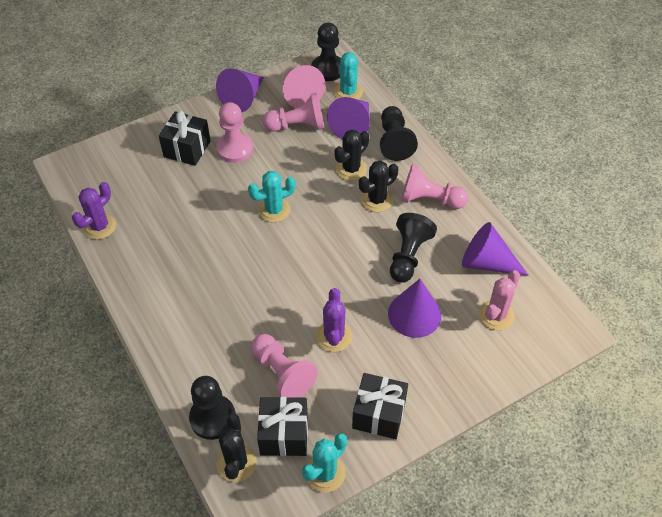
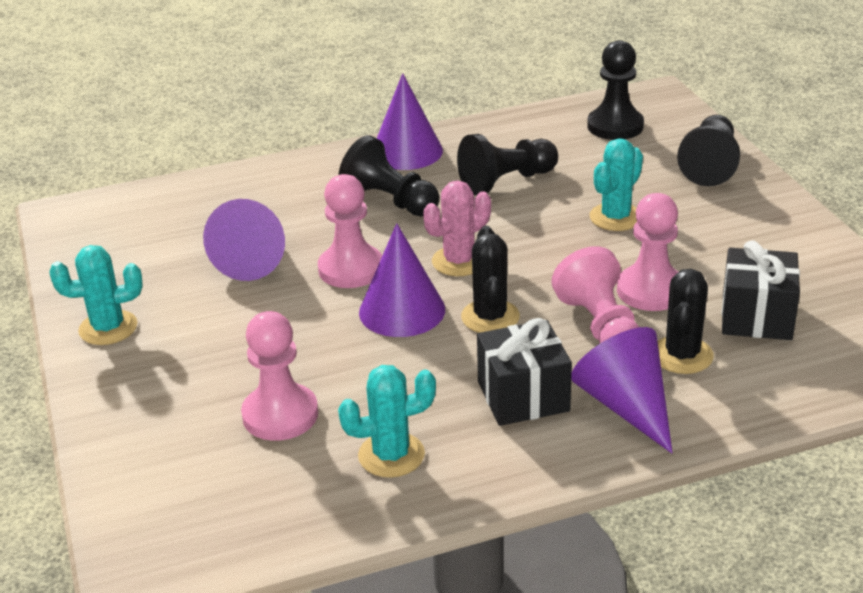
black cactus: 3 -> 2
black gift: 3 -> 2
pink cone: 1 -> 0
purple cactus: 2 -> 0

